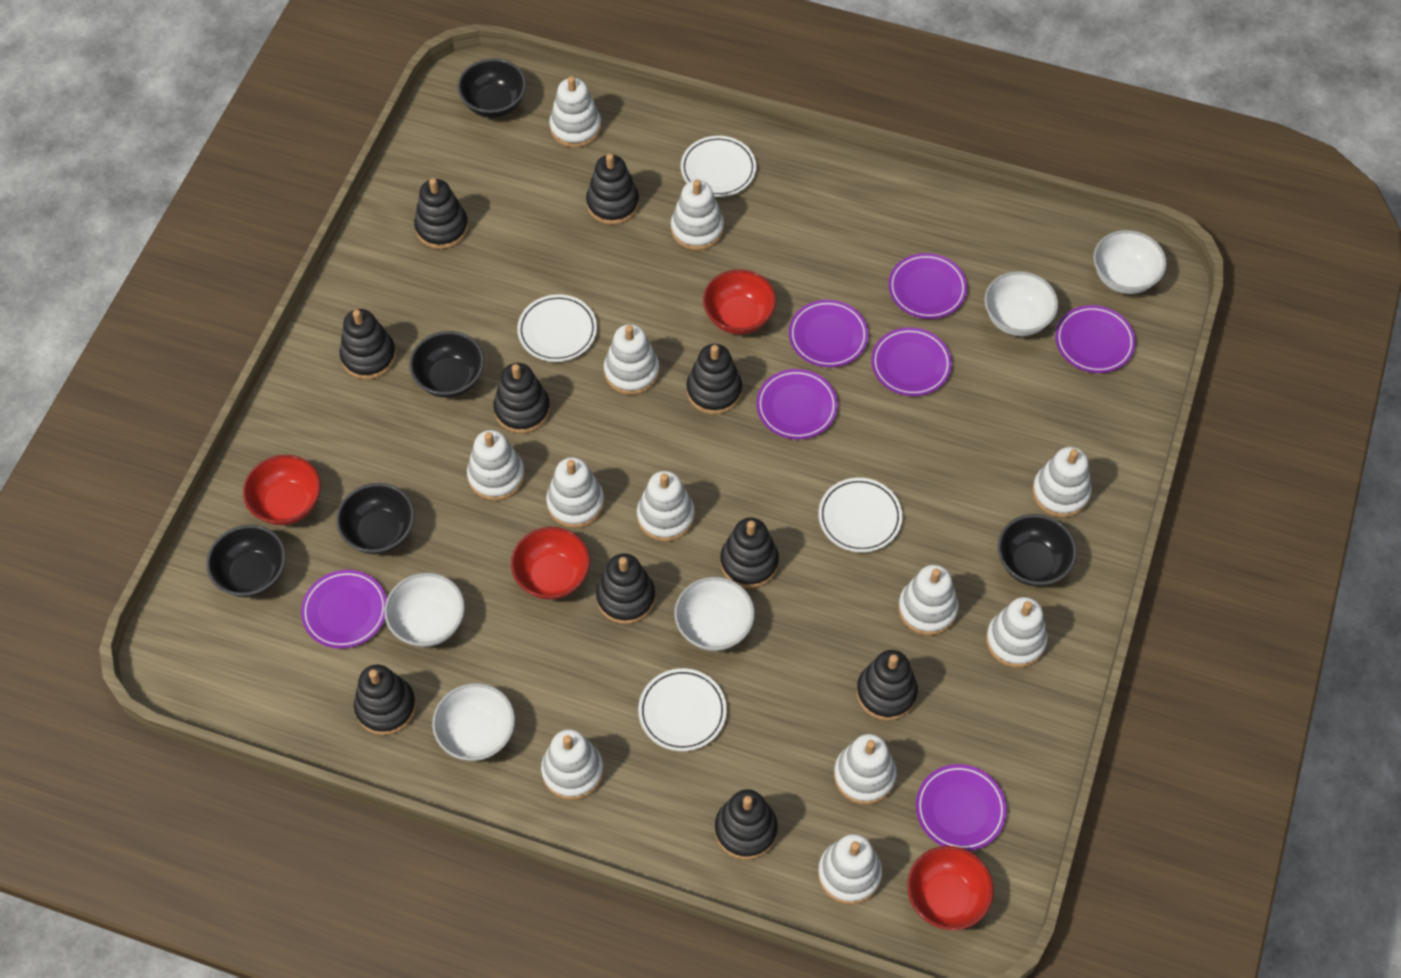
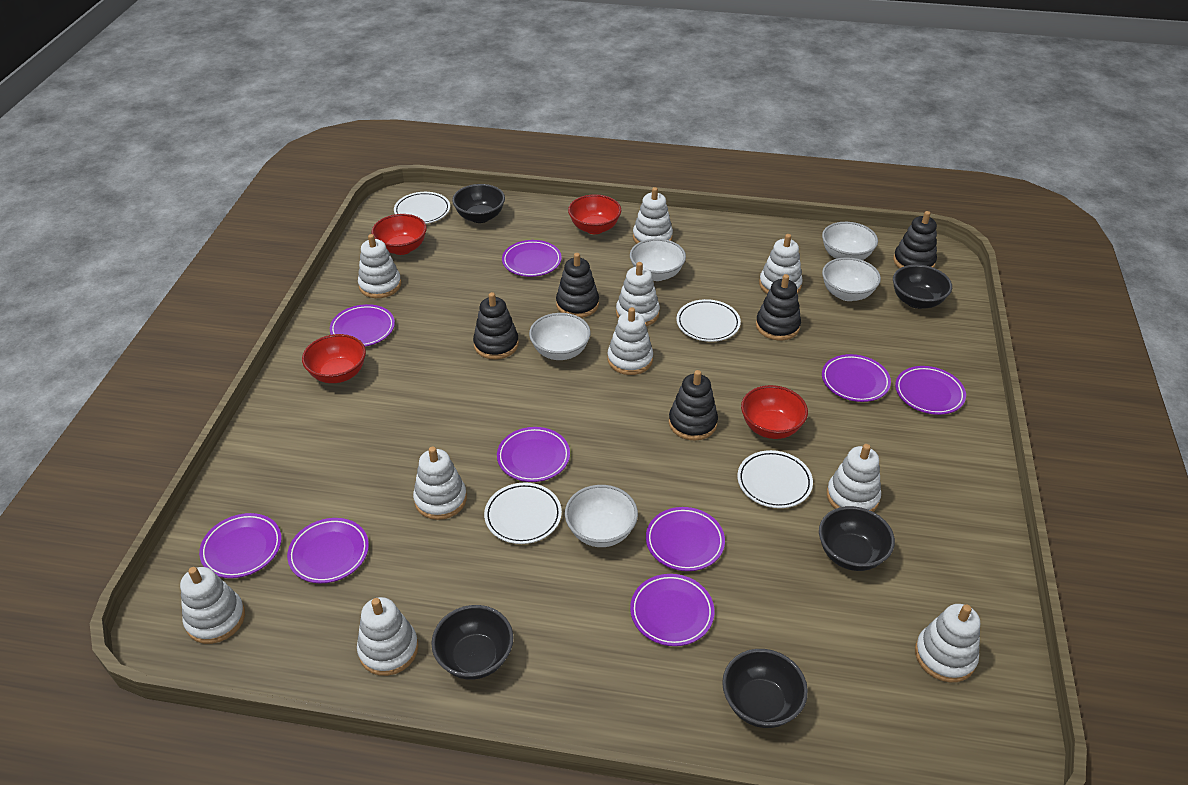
black stacking toy: 10 -> 5
purple plate: 7 -> 9
white stacking toy: 12 -> 10

